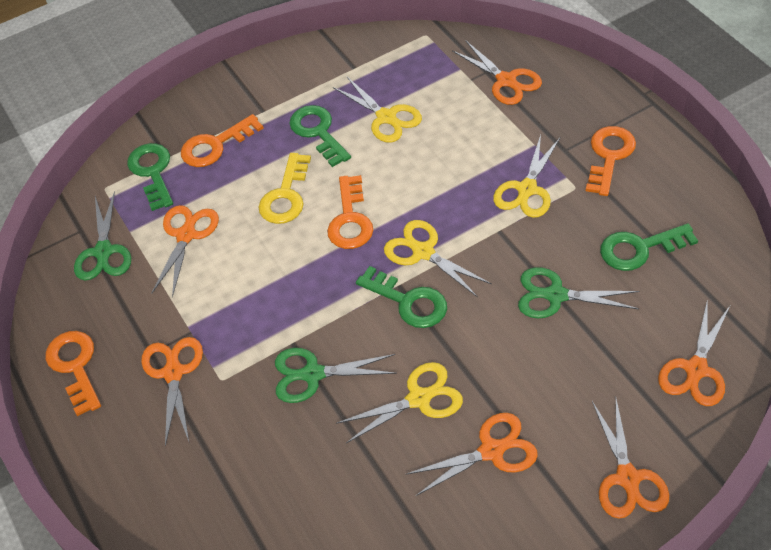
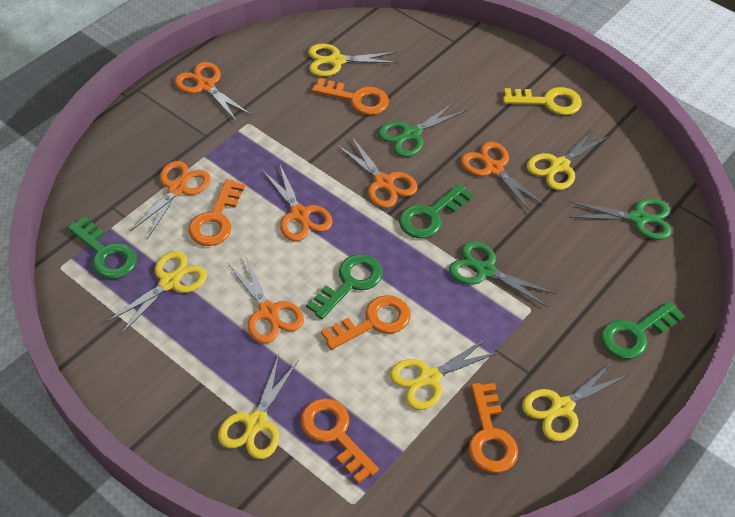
orange key: 4 -> 5
yellow scissors: 4 -> 6

